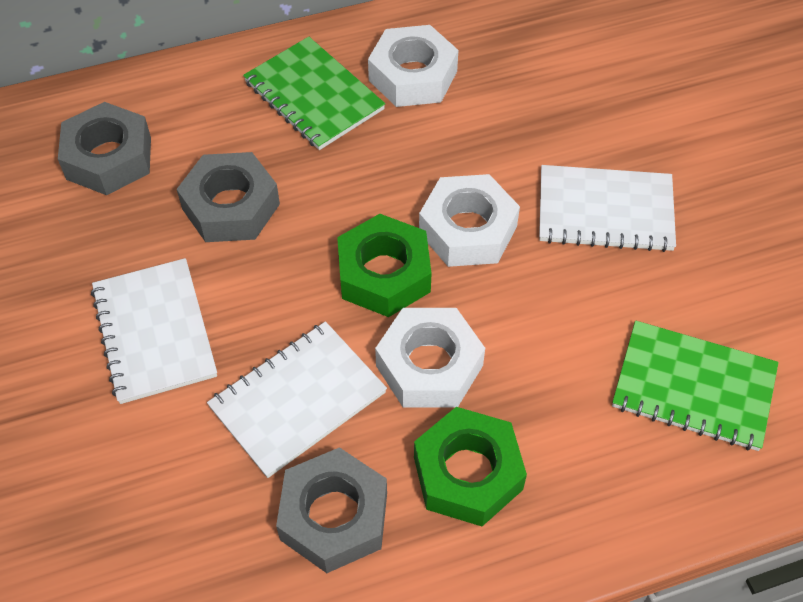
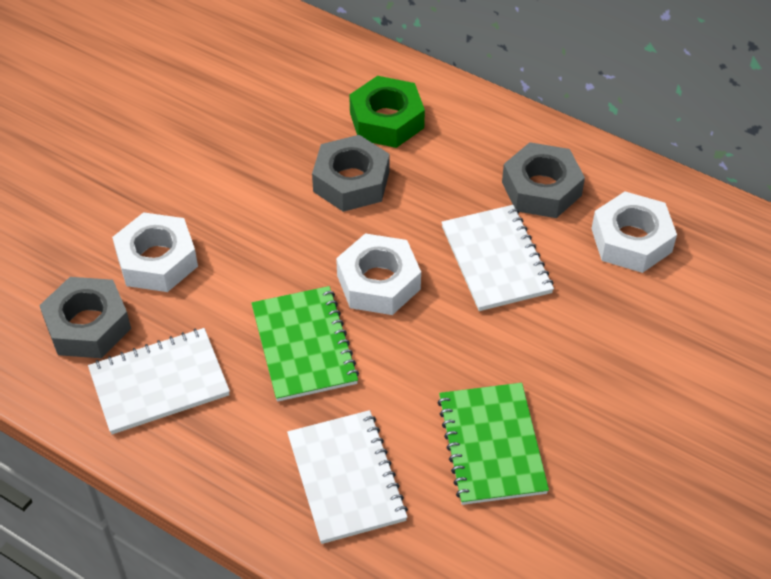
green nut: 2 -> 1

